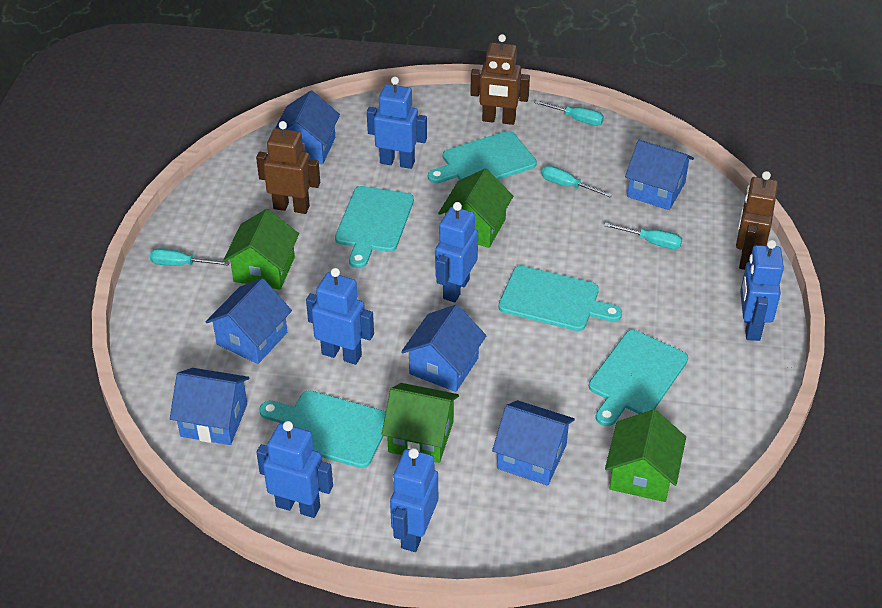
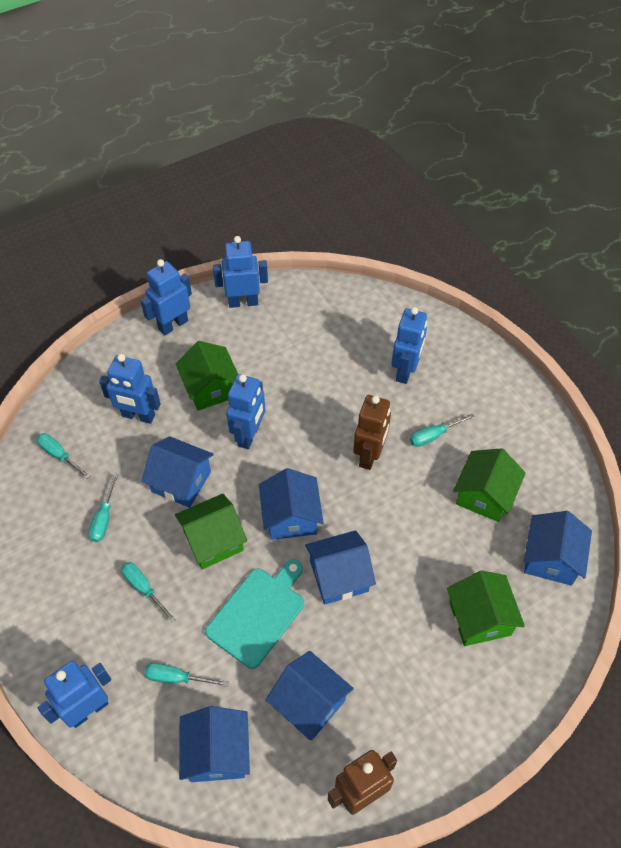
brown robot: 3 -> 2
turquoise cutting board: 5 -> 1
turquoise screwdriver: 4 -> 5

